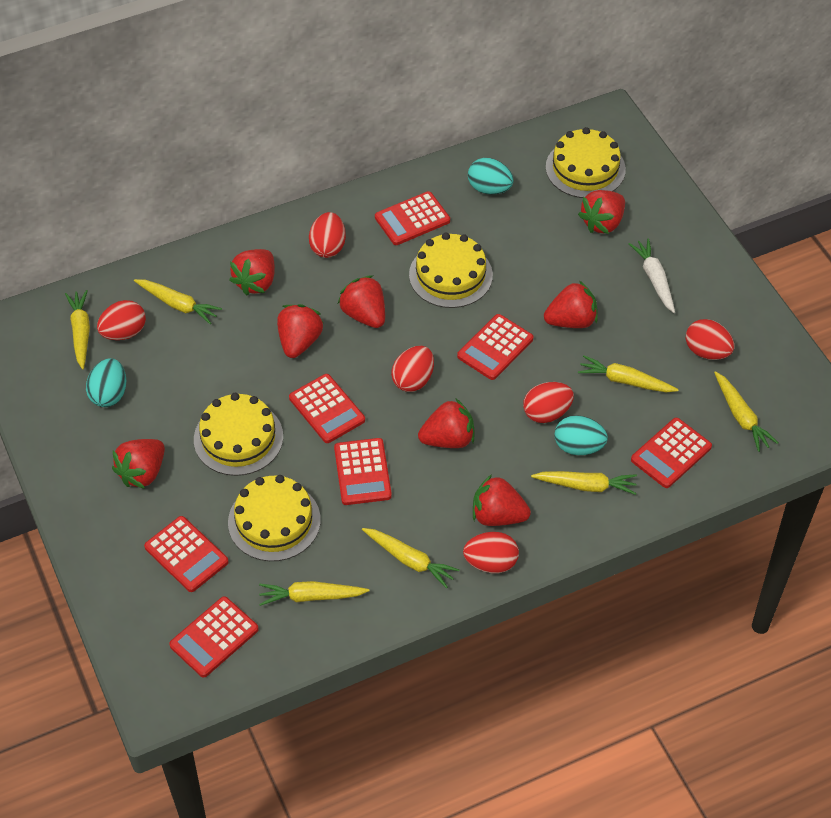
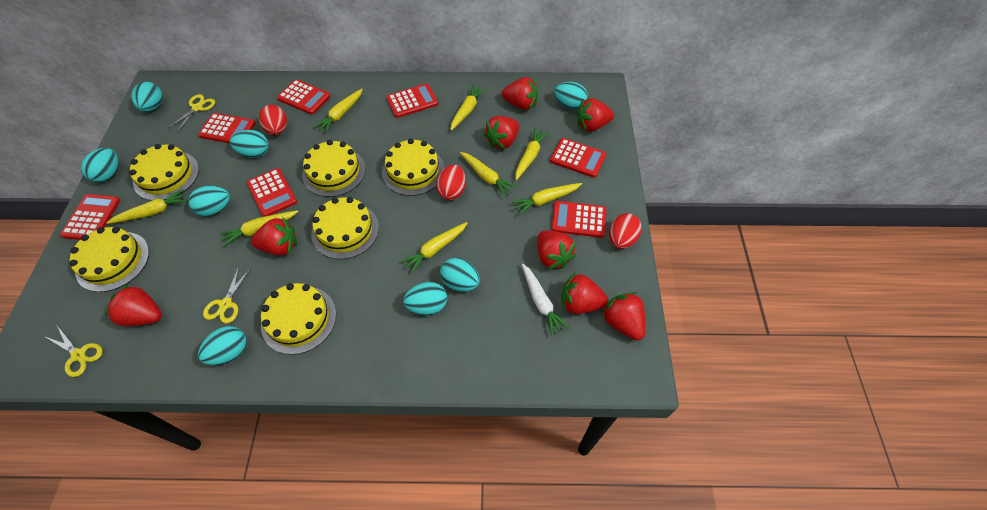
red egg: 6 -> 3
turquoise egg: 3 -> 8
yellow cake: 4 -> 6
yellow carrot: 7 -> 8
yellow scissors: 0 -> 3

